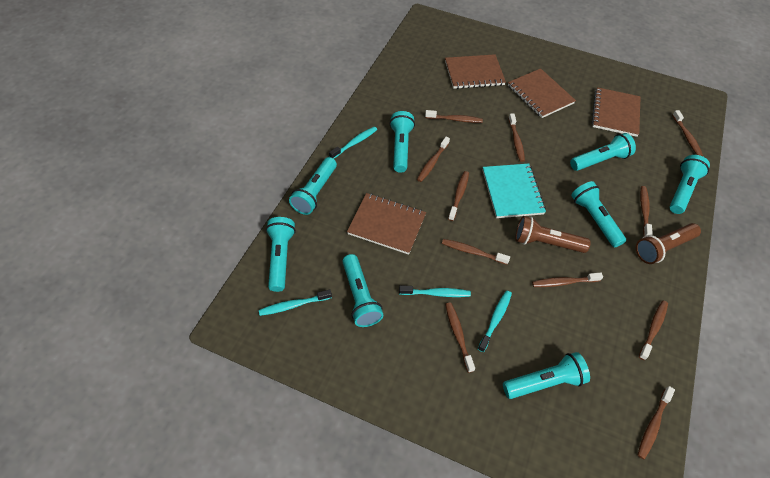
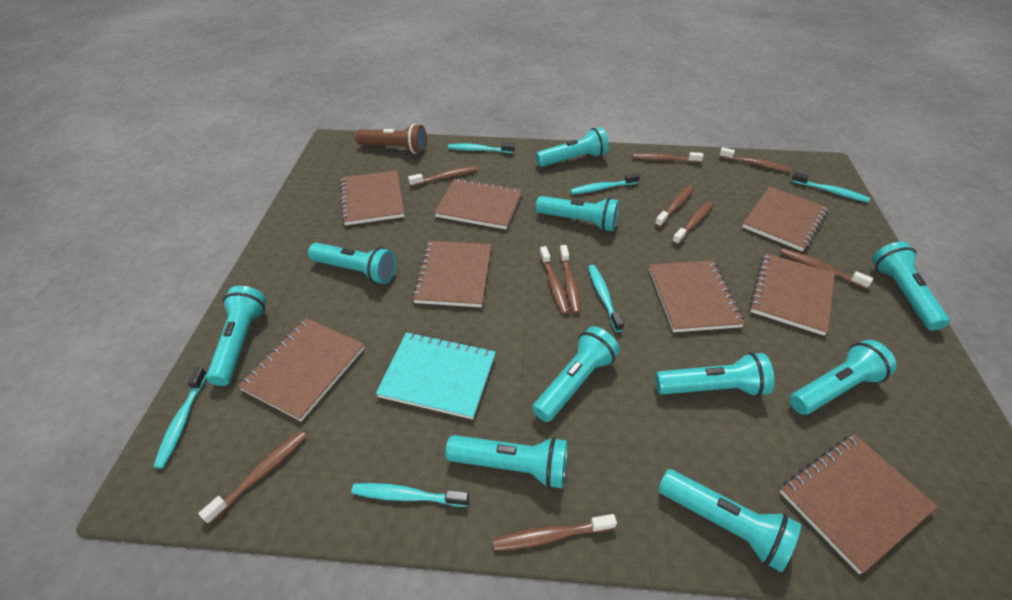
brown flashlight: 2 -> 1
brown notebook: 4 -> 8
brown toothbrush: 11 -> 10
turquoise flashlight: 8 -> 10
turquoise toothbrush: 4 -> 6

